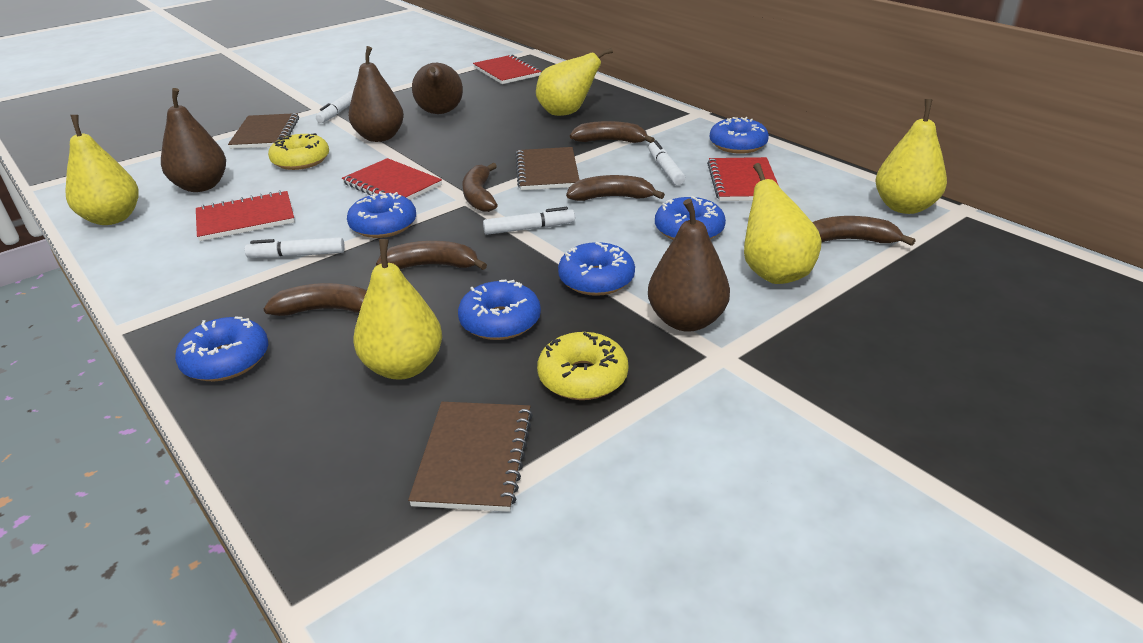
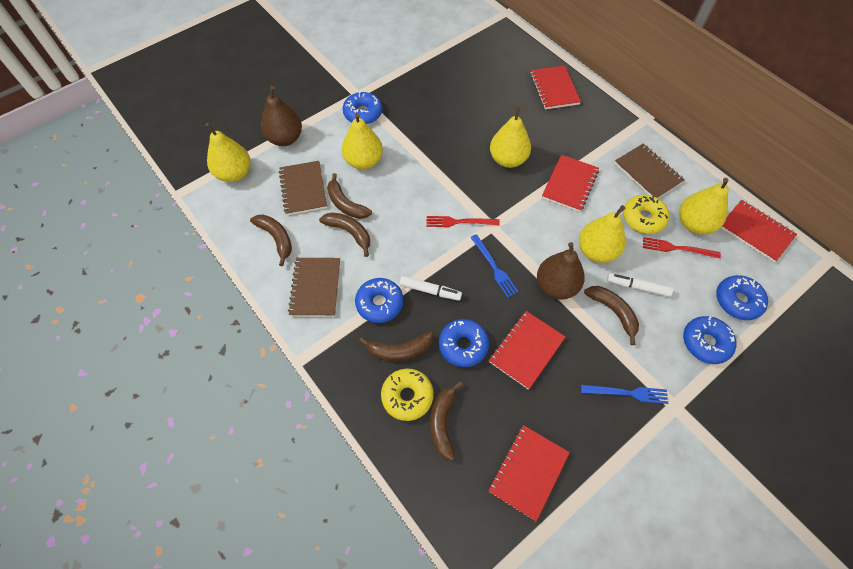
blue donut: 6 -> 5
blue fork: 0 -> 2
brown pear: 4 -> 2
red fork: 0 -> 2
red notebook: 4 -> 5
white marker: 4 -> 2

